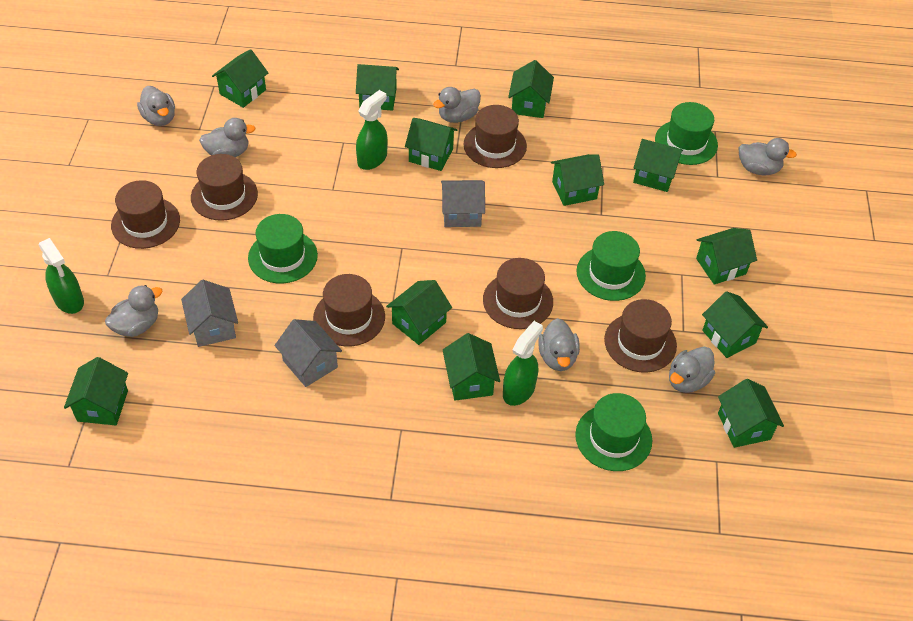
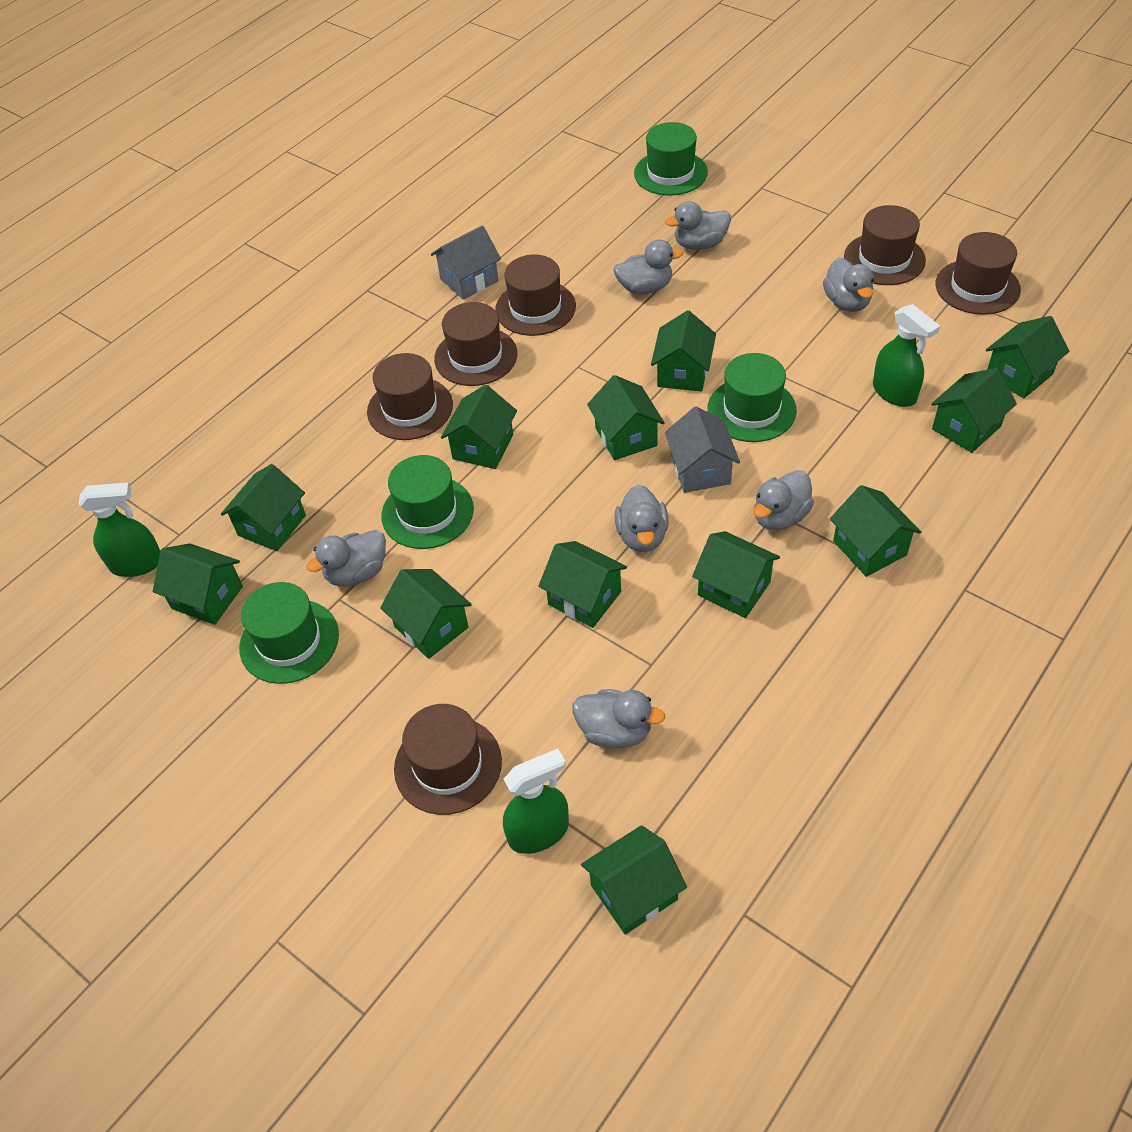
grey house: 3 -> 2

